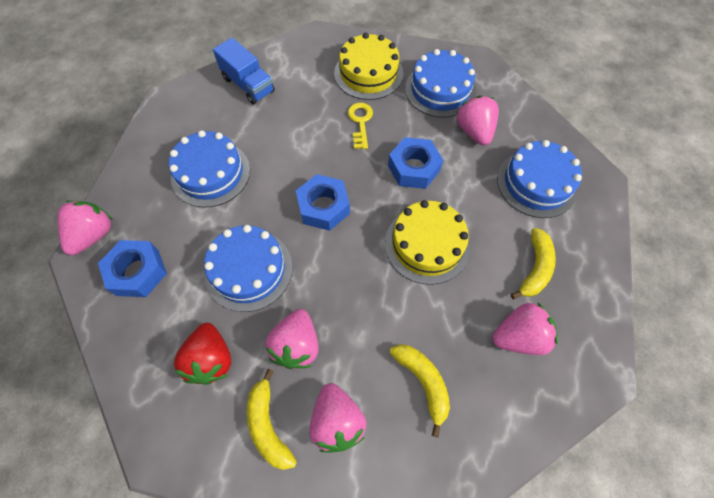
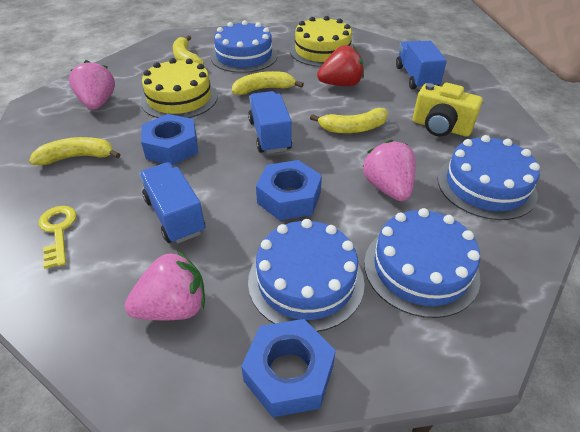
blue truck: 1 -> 3
pink strawberry: 5 -> 3
yellow banana: 3 -> 4
yellow camera: 0 -> 1

